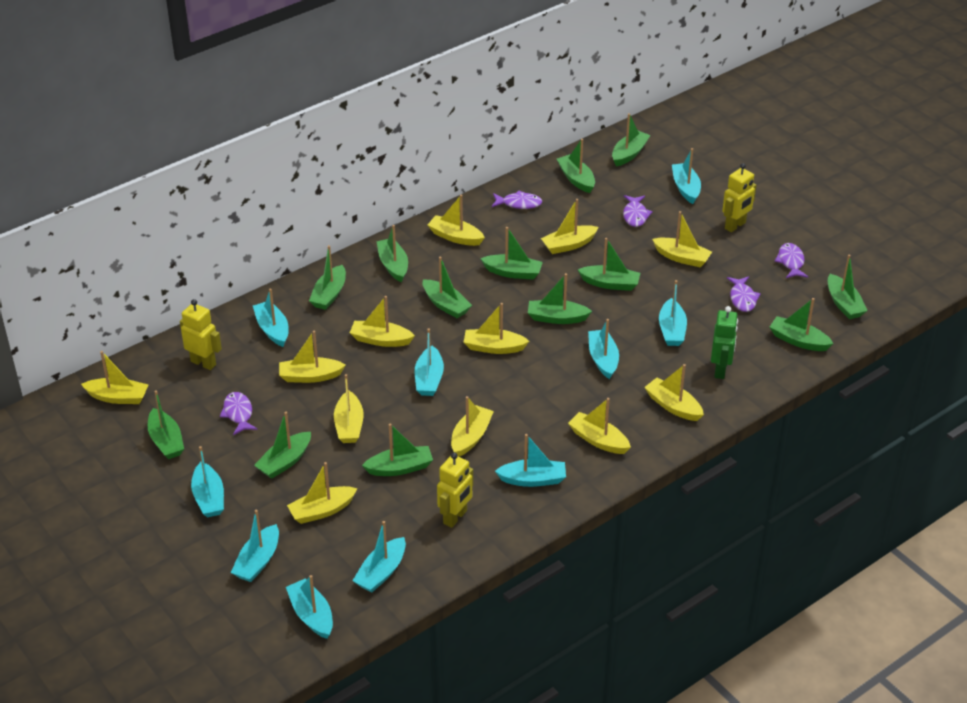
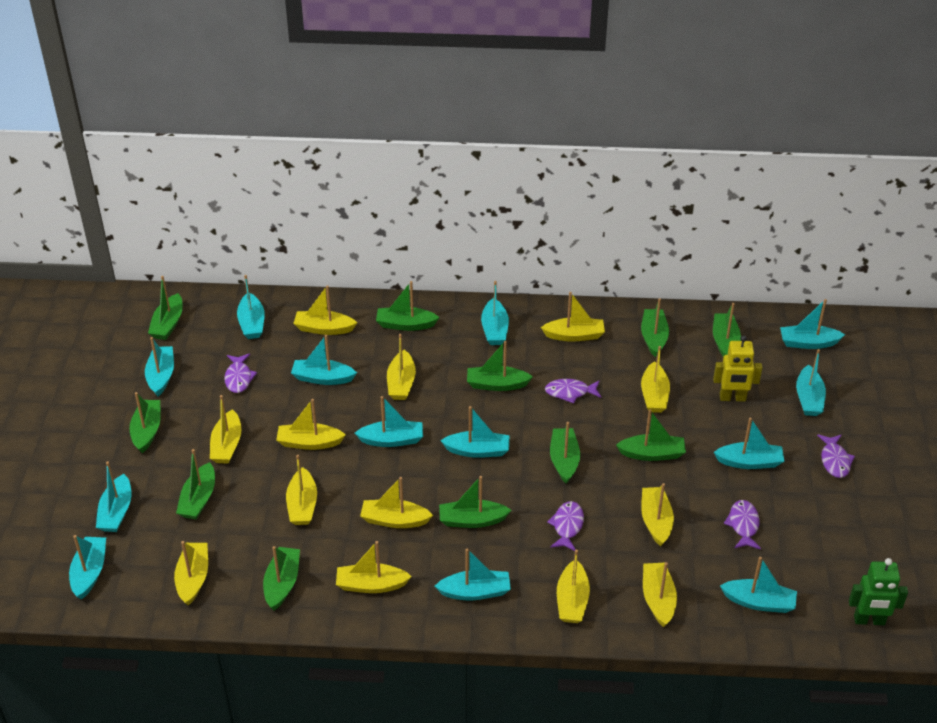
green boat: 13 -> 11
turquoise boat: 10 -> 13
yellow boat: 12 -> 13
yellow robot: 3 -> 1

